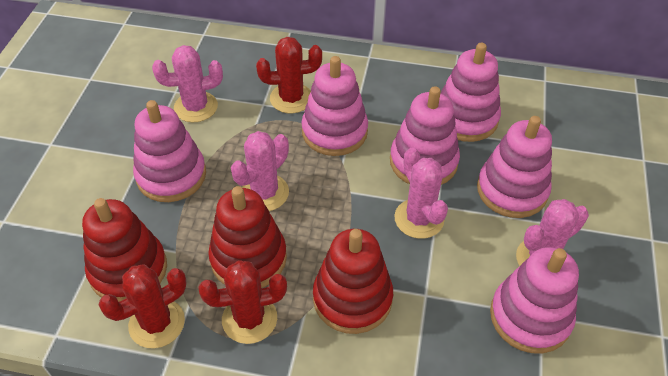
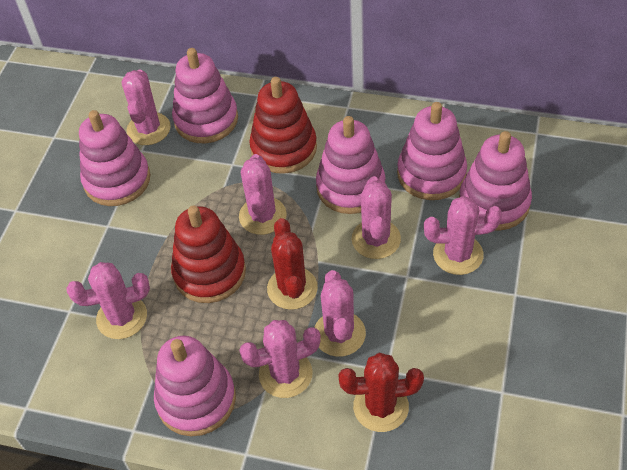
pink cactus: 4 -> 7
red cactus: 3 -> 2
red stacking toy: 3 -> 2

